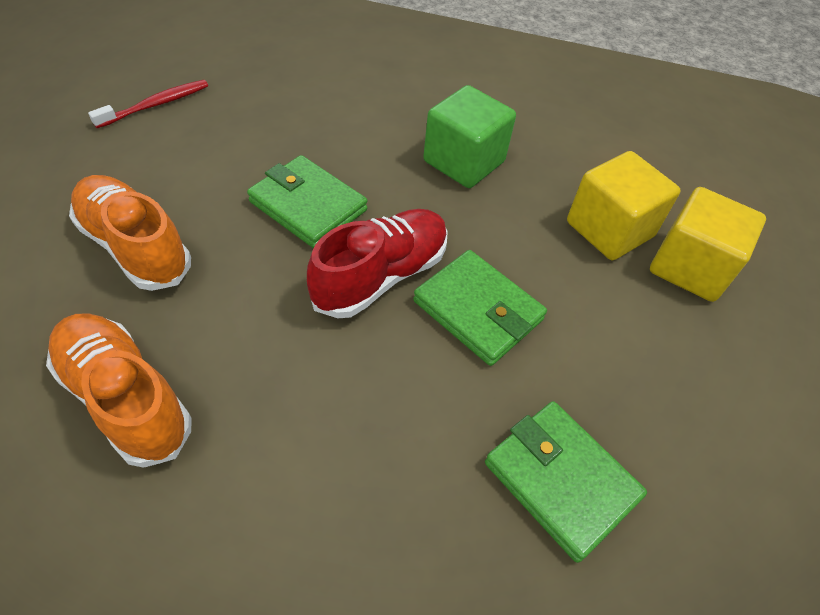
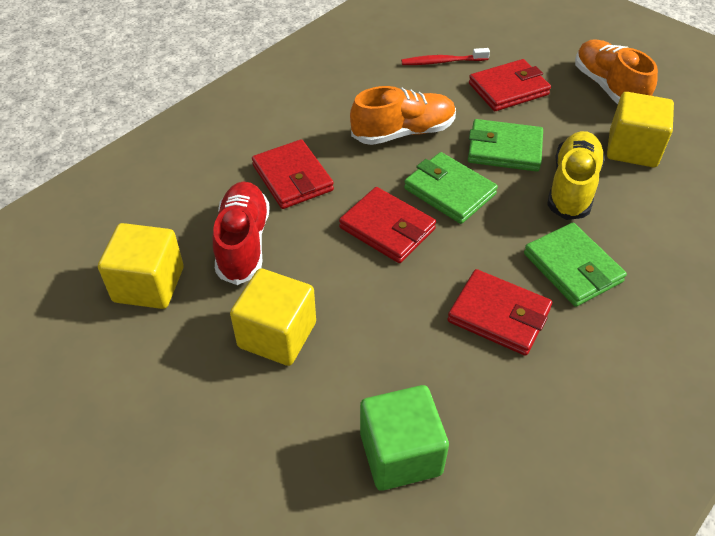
red wallet: 0 -> 4
yellow cube: 2 -> 3
yellow shoe: 0 -> 1

